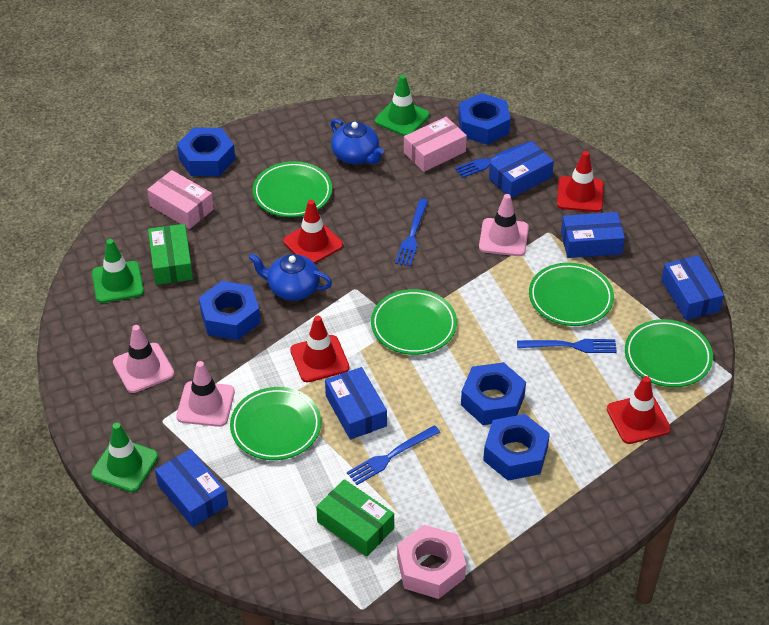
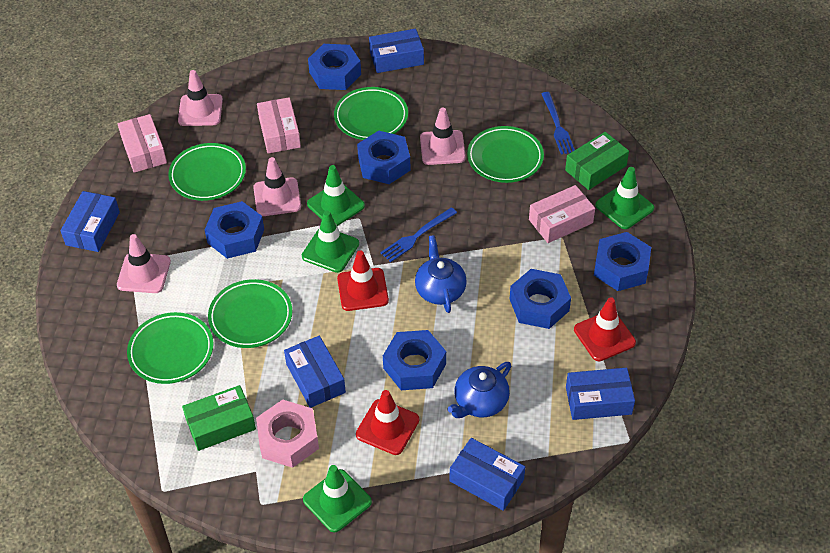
blue fork: 4 -> 2
blue nut: 5 -> 6
green traffic cone: 3 -> 4
pink box: 2 -> 3
pink traffic cone: 3 -> 4
red traffic cone: 4 -> 3

